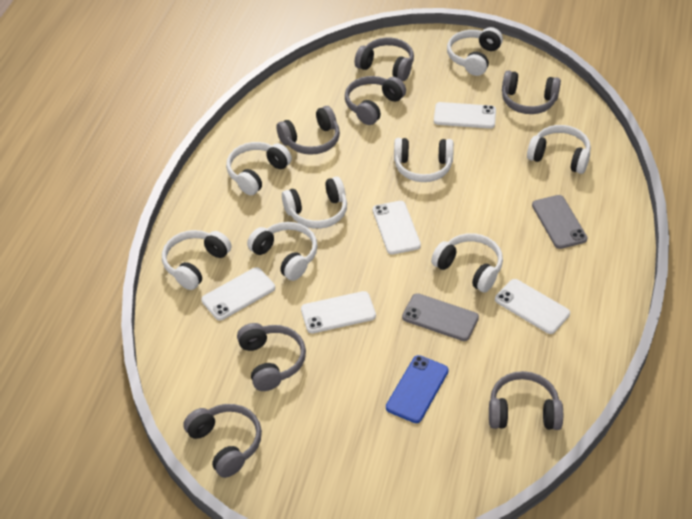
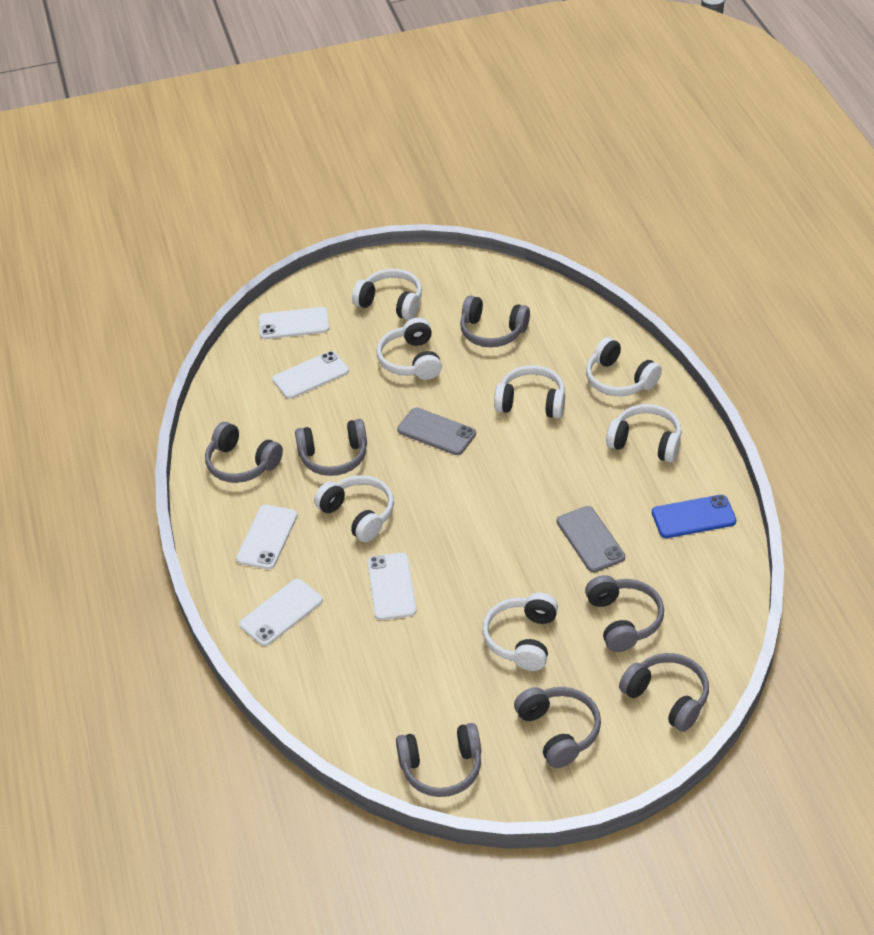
white headphones: 8 -> 7

